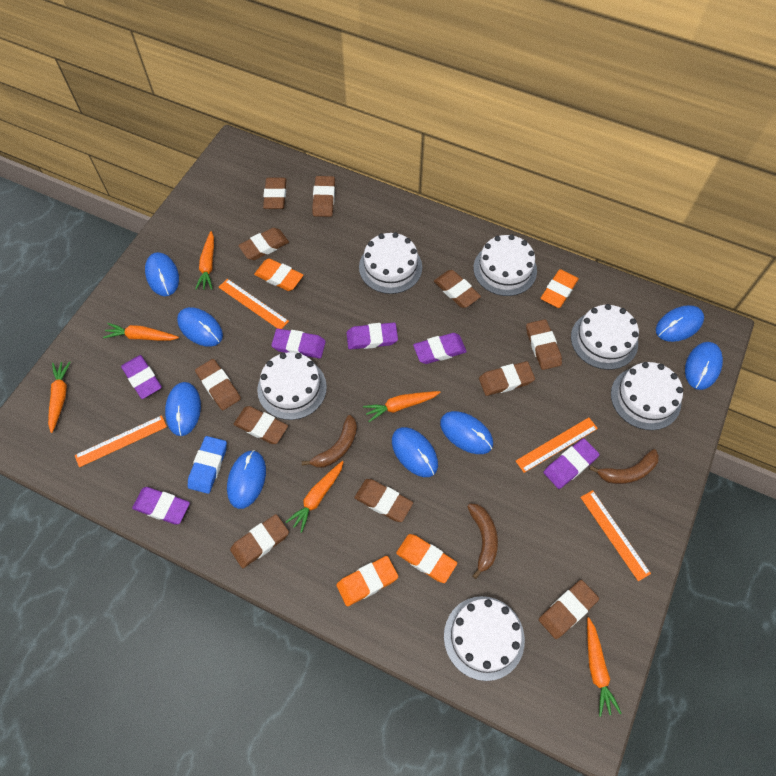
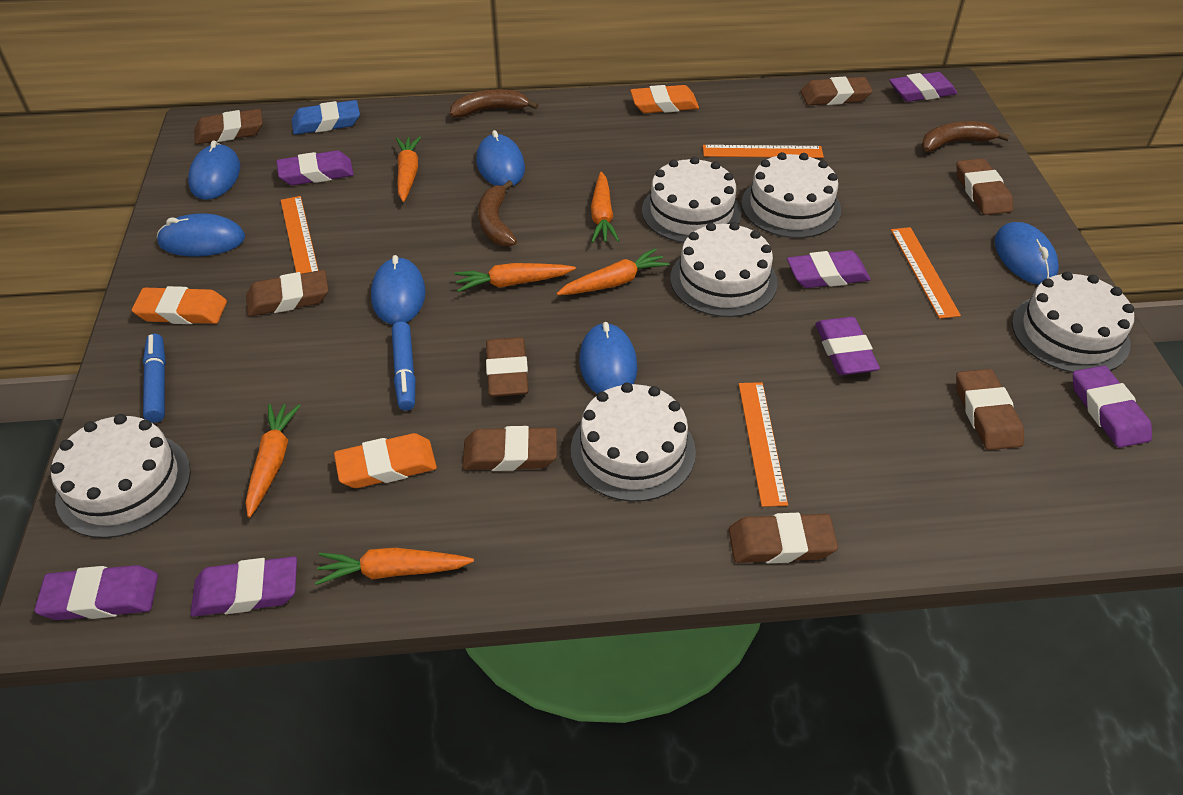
blue marker: 0 -> 2
blue mouse: 8 -> 6
brown eraser: 11 -> 8
orange eraser: 4 -> 3
purple eraser: 6 -> 7

